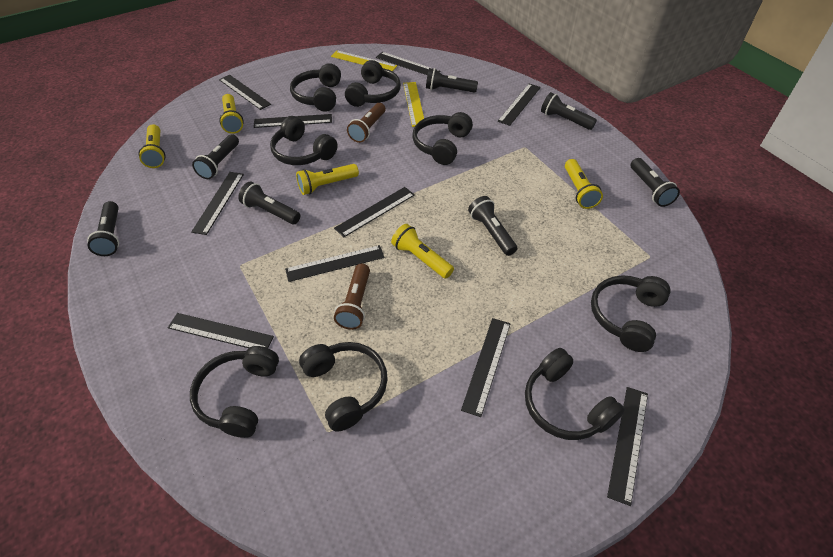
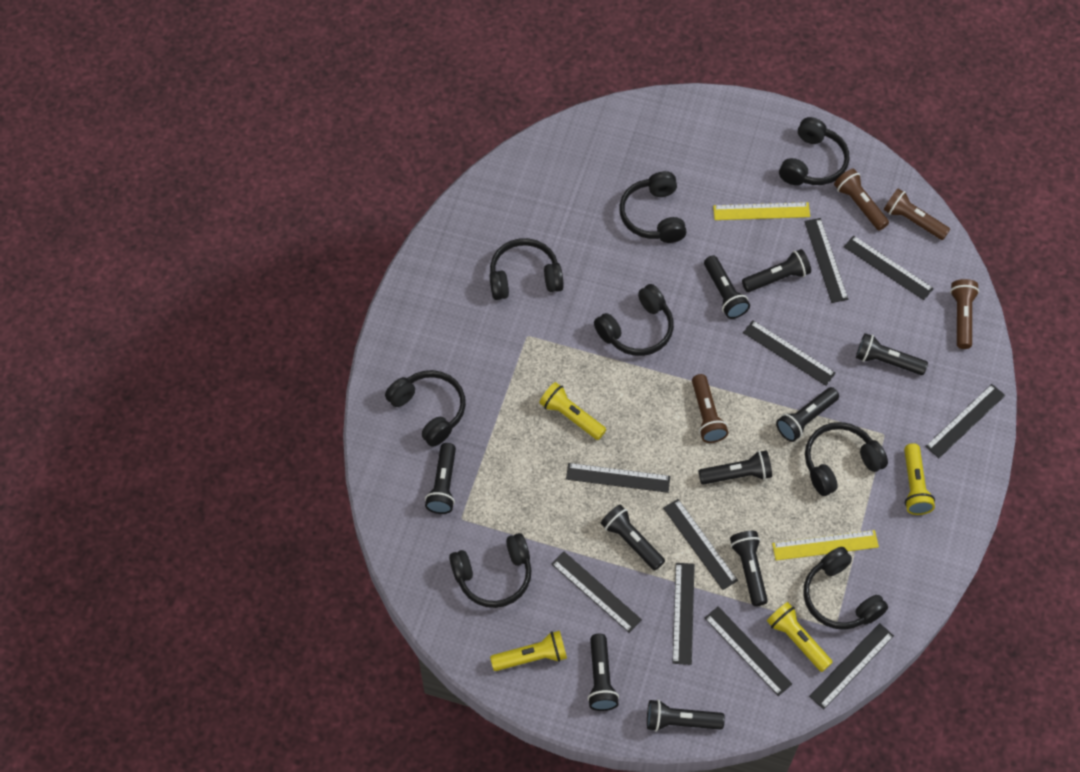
black flashlight: 7 -> 10
brown flashlight: 2 -> 4
yellow flashlight: 5 -> 4

